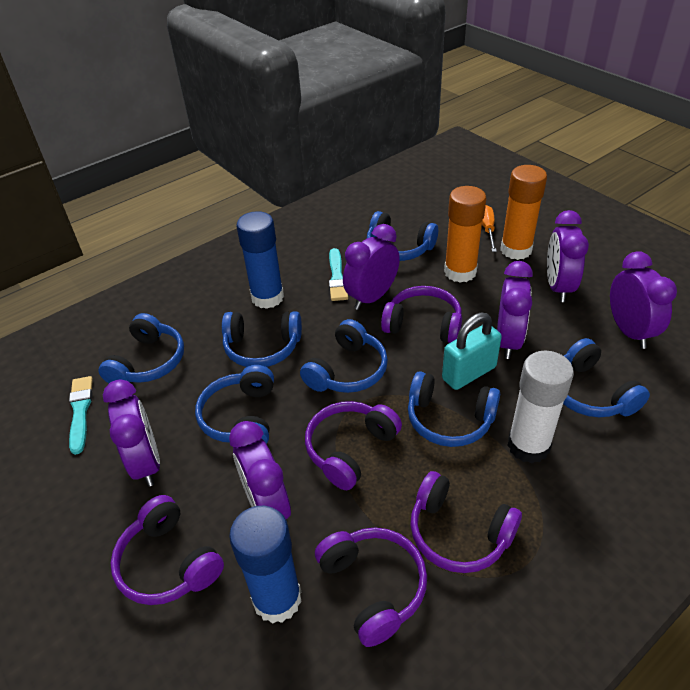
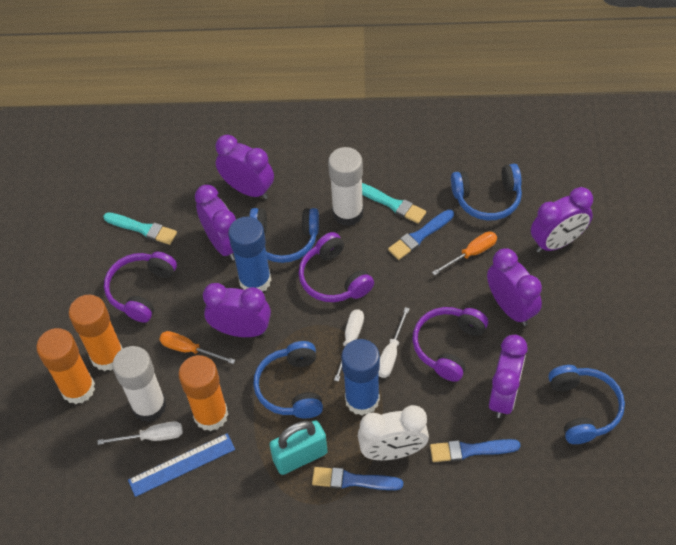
blue brush: 0 -> 3
blue headphones: 7 -> 4
blue ruler: 0 -> 1
orange glue stick: 2 -> 3
orange screwdriver: 1 -> 2
purple headphones: 5 -> 3
white clock: 0 -> 1
white glue stick: 1 -> 2
white screwdriver: 0 -> 3

